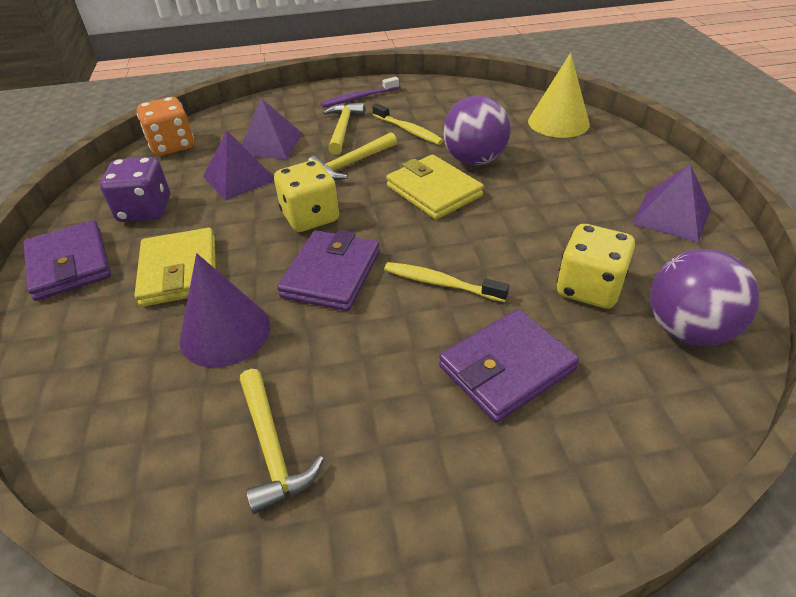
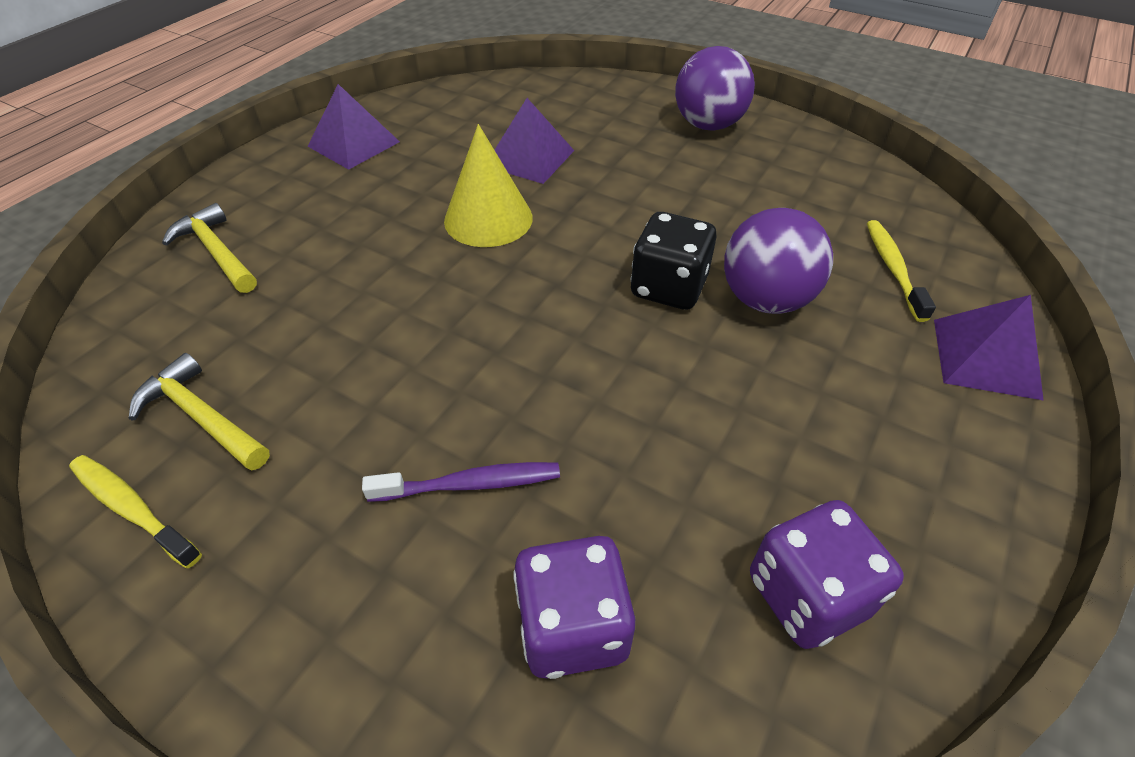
black dice: 0 -> 1
orange dice: 1 -> 0
purple cone: 1 -> 0
purple dice: 1 -> 2
purple wallet: 3 -> 0
yellow dice: 2 -> 0
yellow hammer: 3 -> 2
yellow wallet: 2 -> 0

